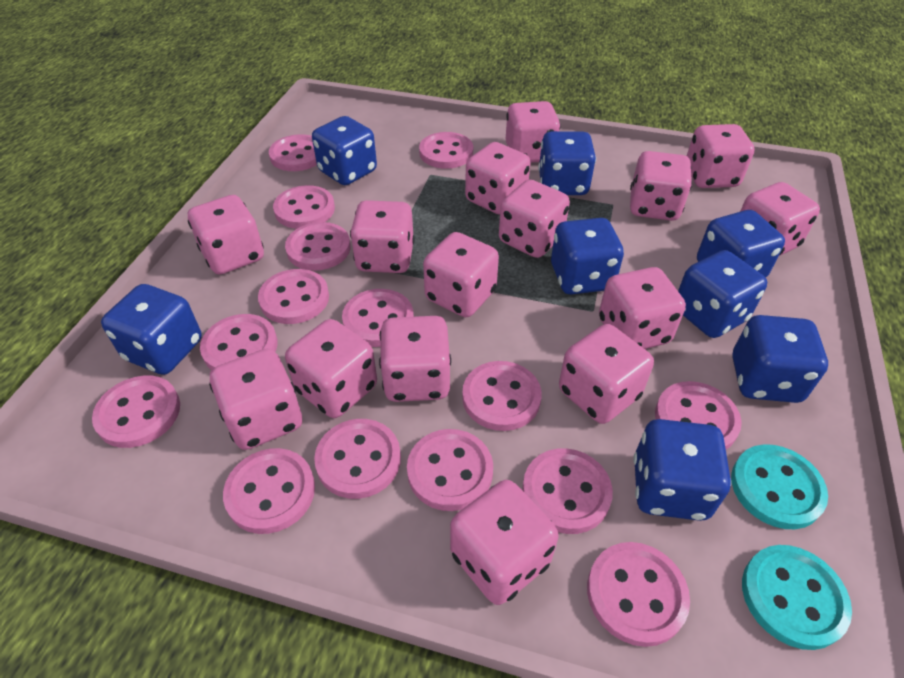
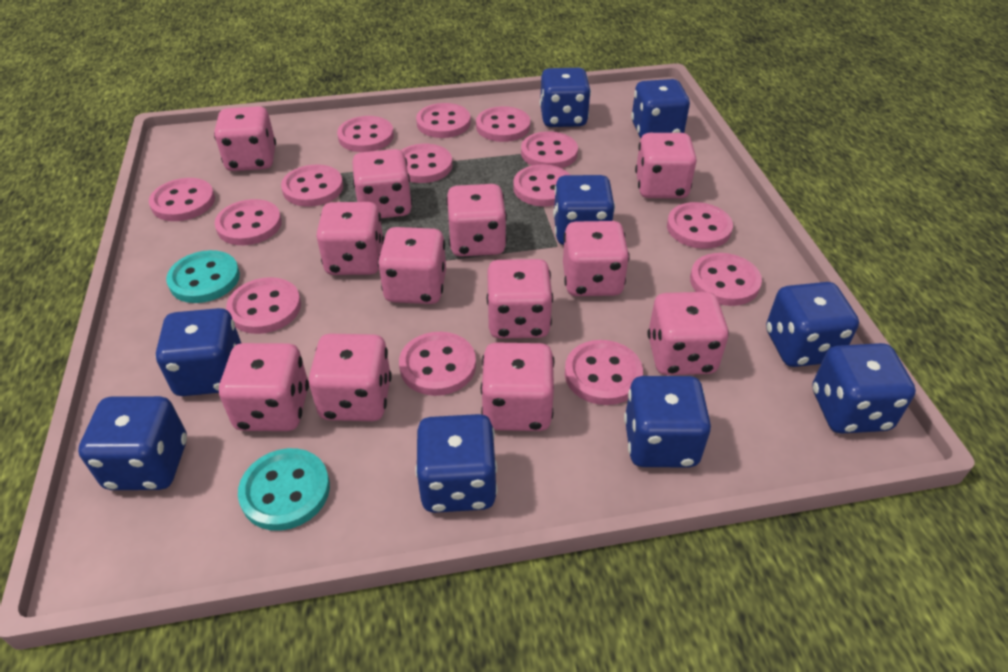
blue dice: 8 -> 9
pink button: 15 -> 14
pink dice: 15 -> 12

